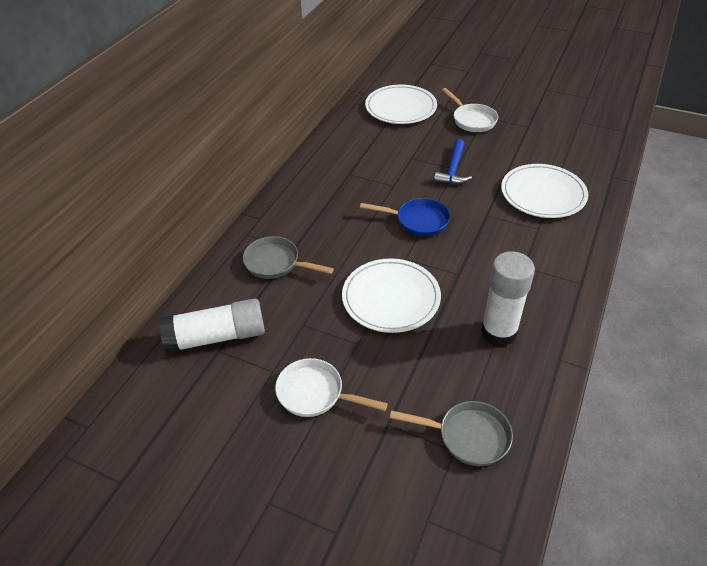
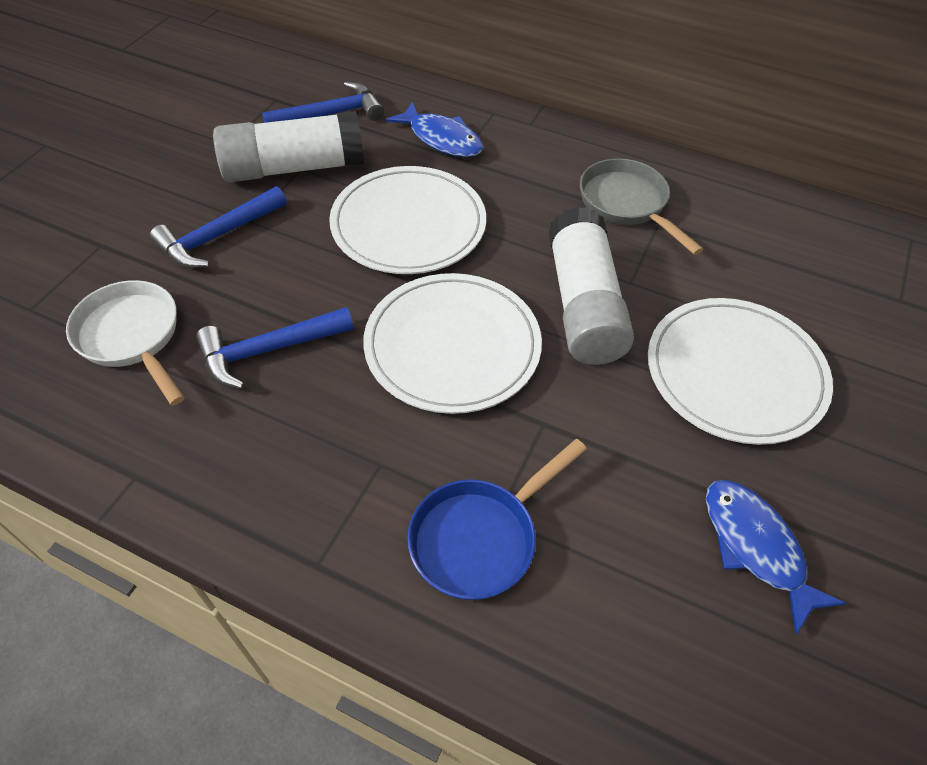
blue fish: 0 -> 2
blue hammer: 1 -> 3
grey pan: 2 -> 1
white pan: 2 -> 1

